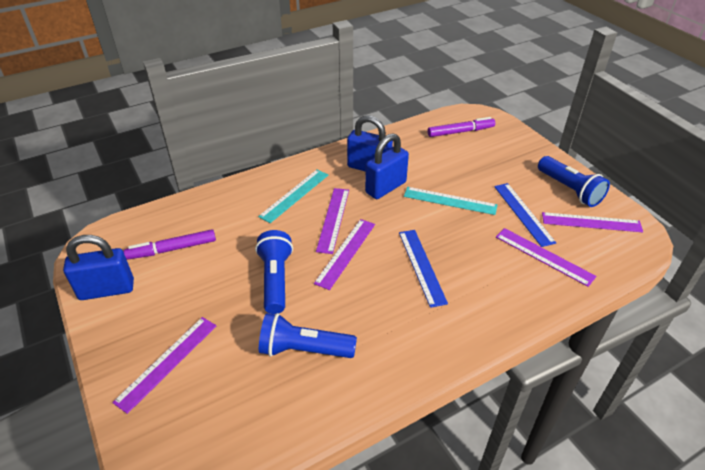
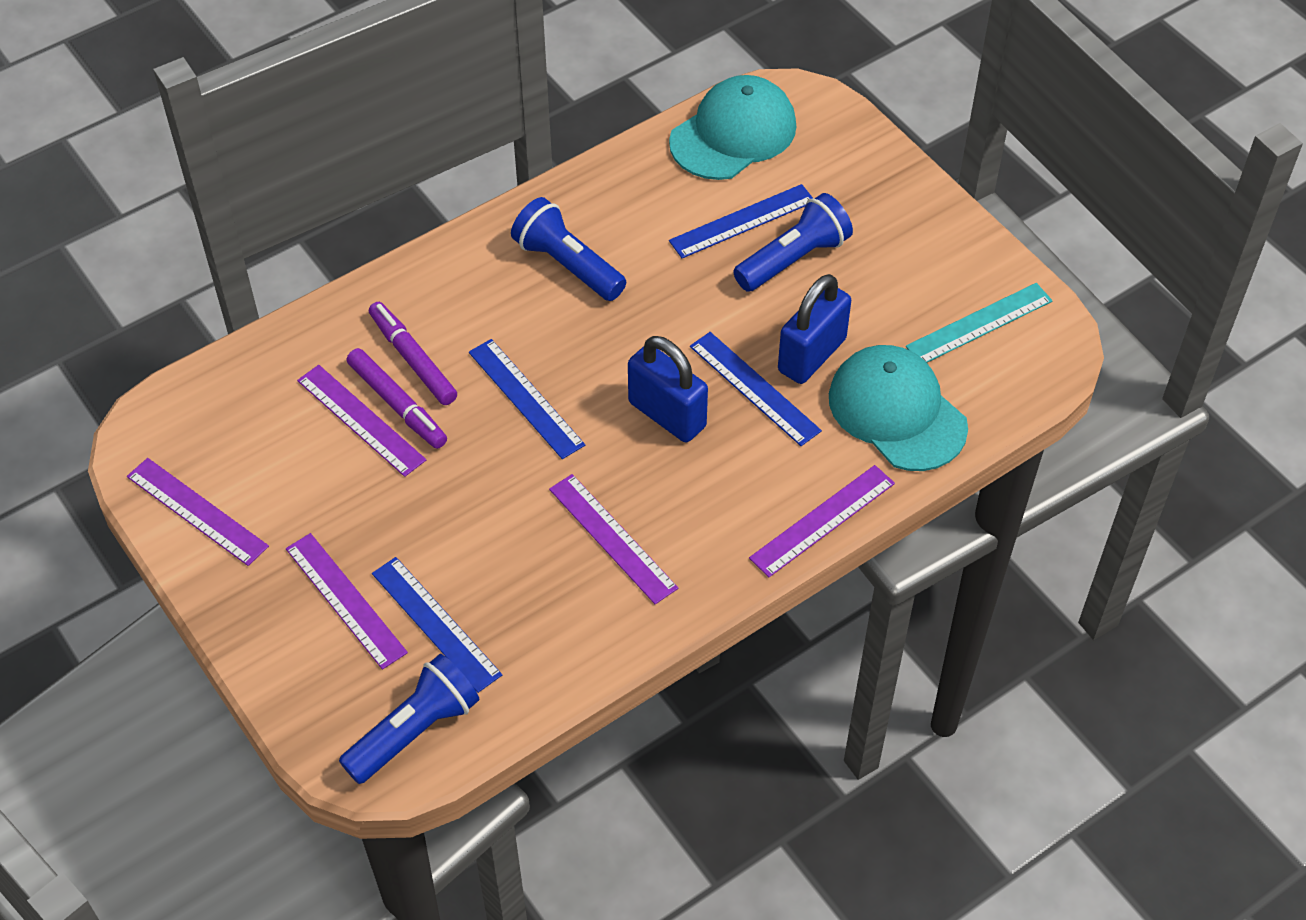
blue padlock: 3 -> 2
blue ruler: 2 -> 4
turquoise cap: 0 -> 2
turquoise ruler: 2 -> 1

